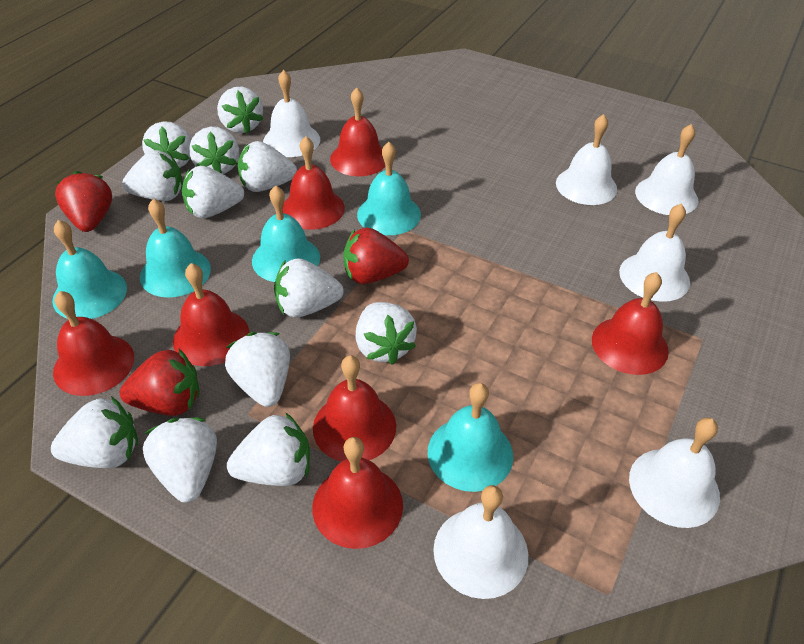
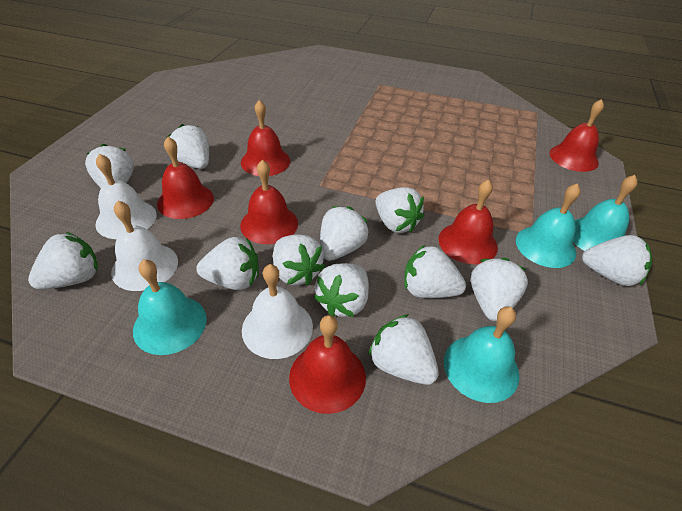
red bell: 7 -> 6
red strawberry: 3 -> 0
turquoise bell: 5 -> 4
white bell: 6 -> 3

